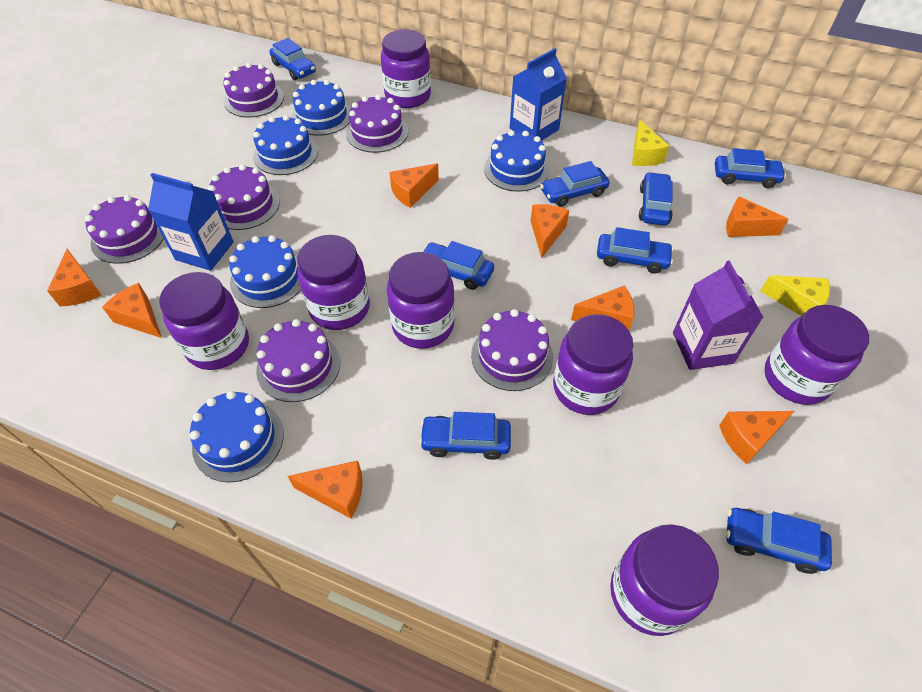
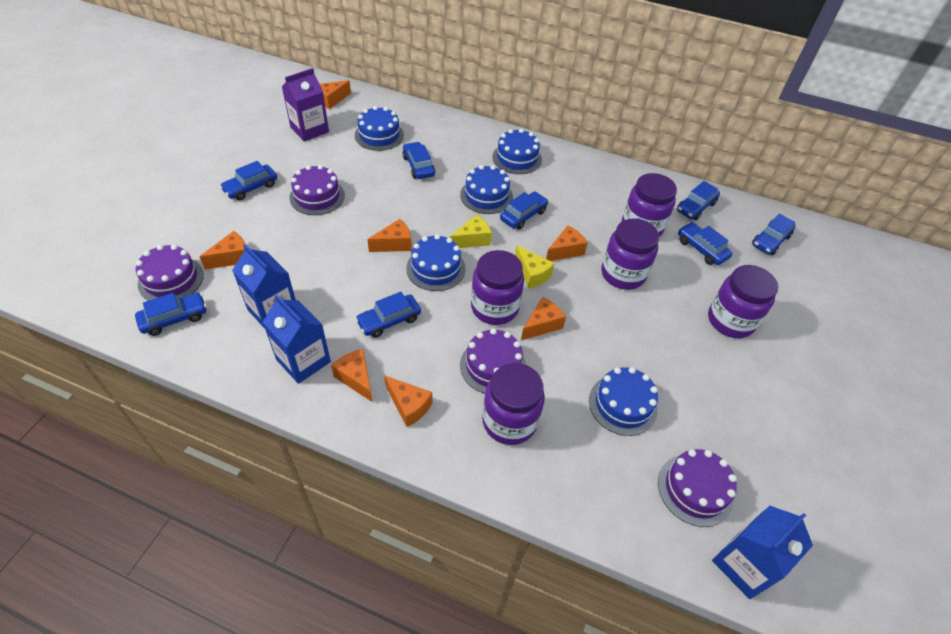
blue carton: 2 -> 3
orange cheese: 8 -> 7
purple cake: 6 -> 4
purple jar: 7 -> 5

